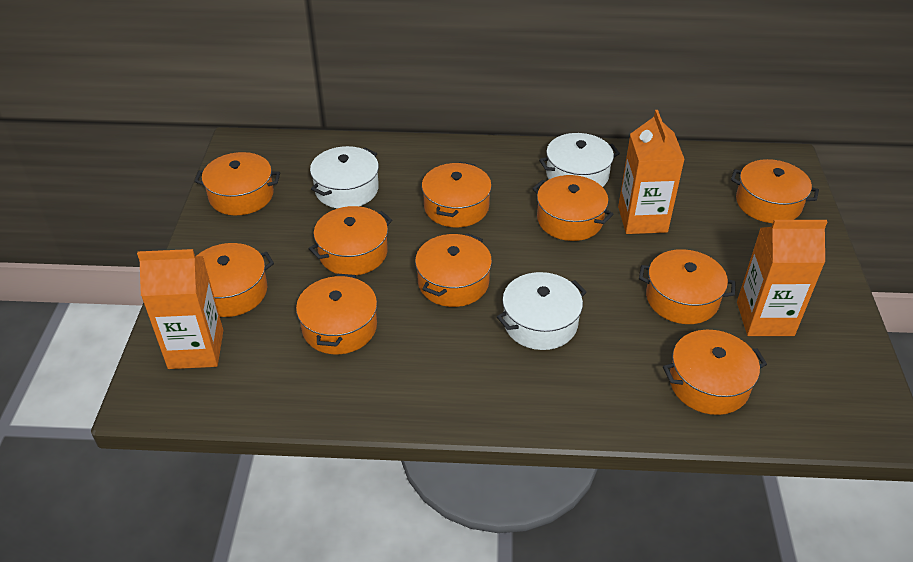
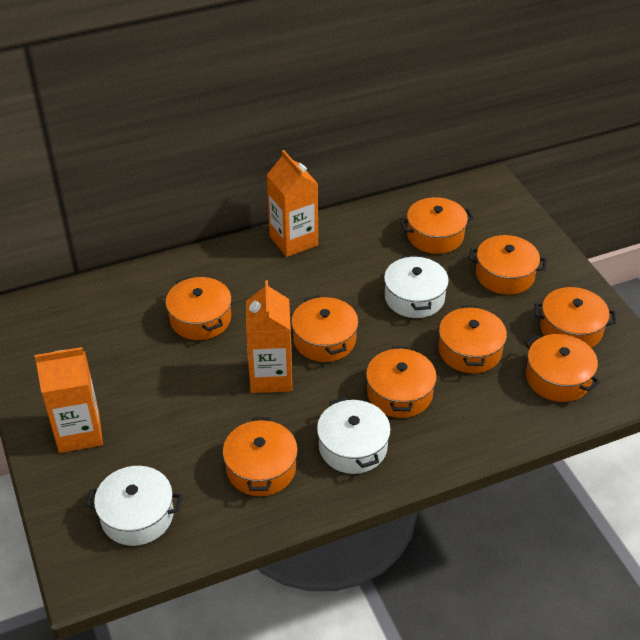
orange pot: 10 -> 9

